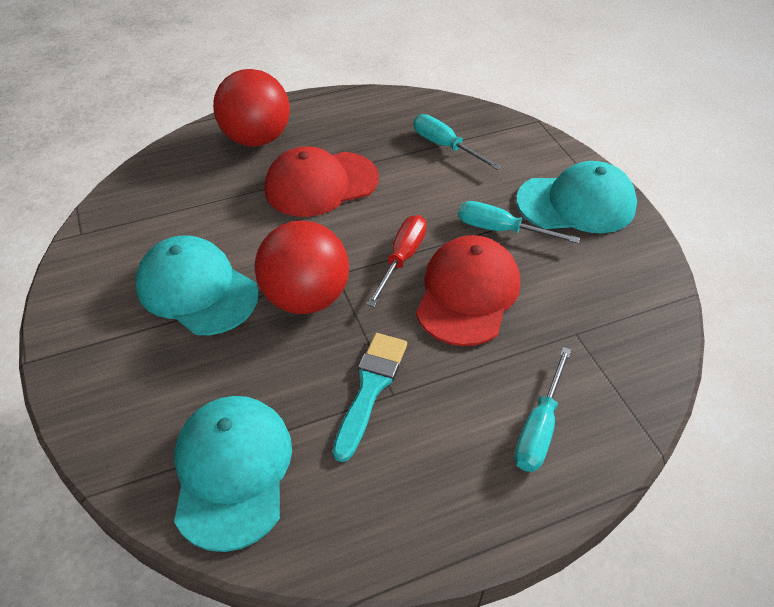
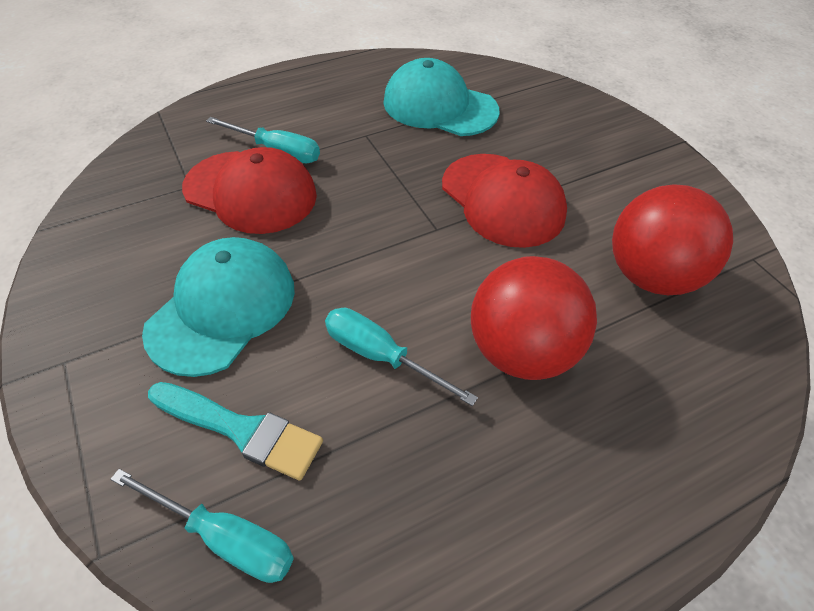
red screwdriver: 1 -> 0
turquoise cap: 3 -> 2

